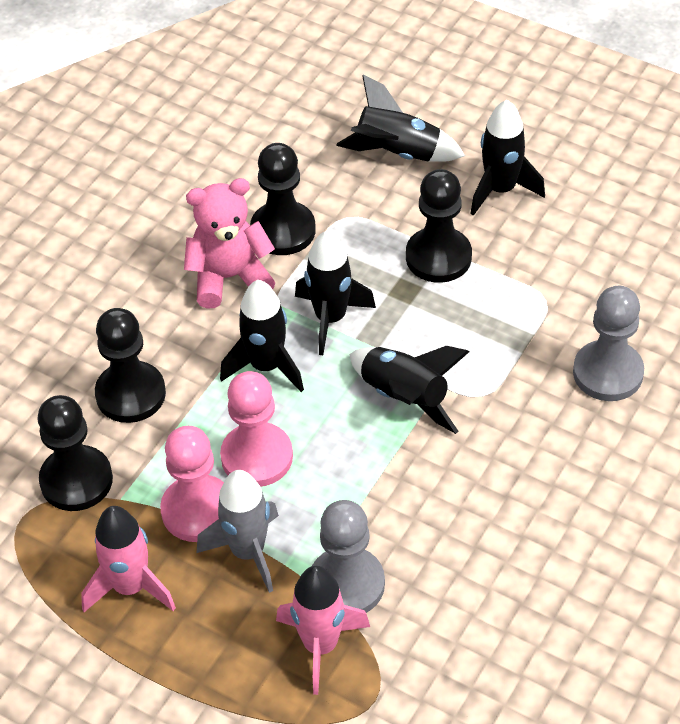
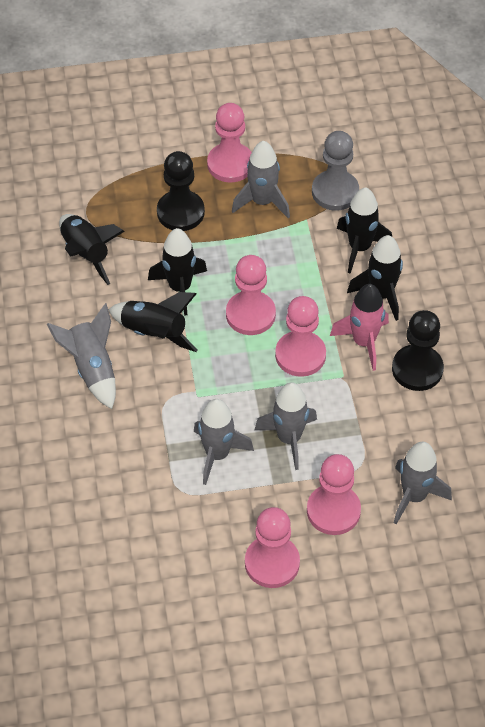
black pawn: 4 -> 2
grey pawn: 2 -> 1
grey rocket: 1 -> 5
pink pawn: 2 -> 5
pink rocket: 2 -> 1
pink teddy bear: 1 -> 0

